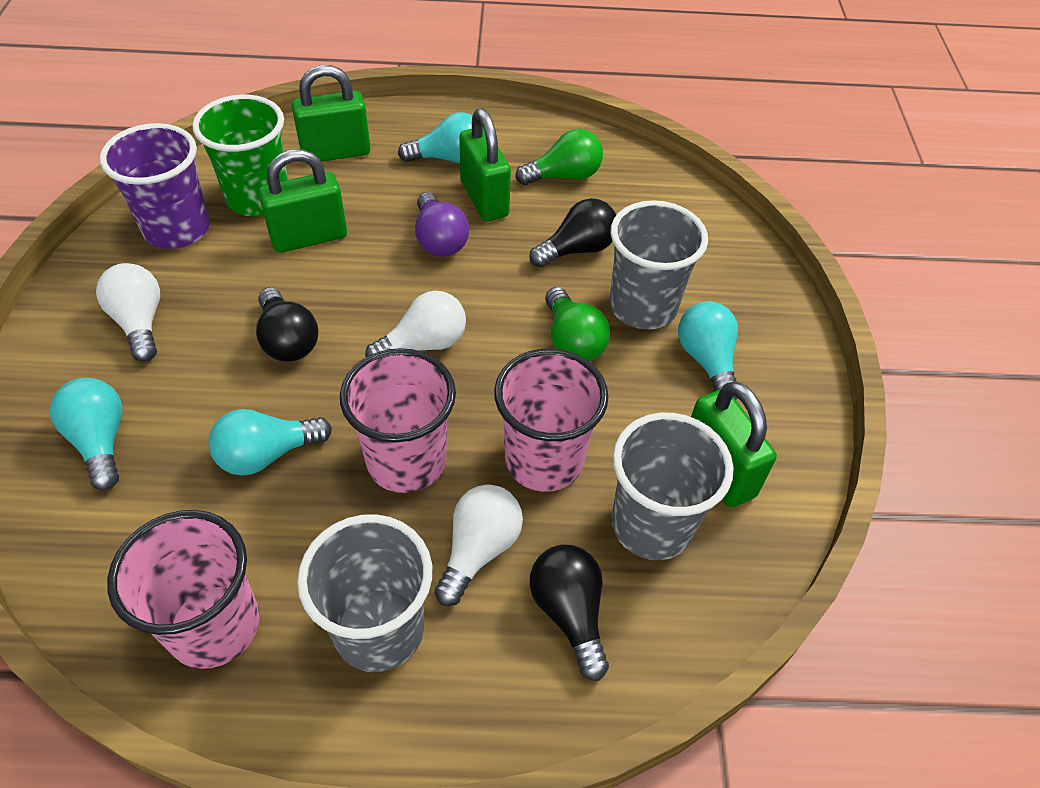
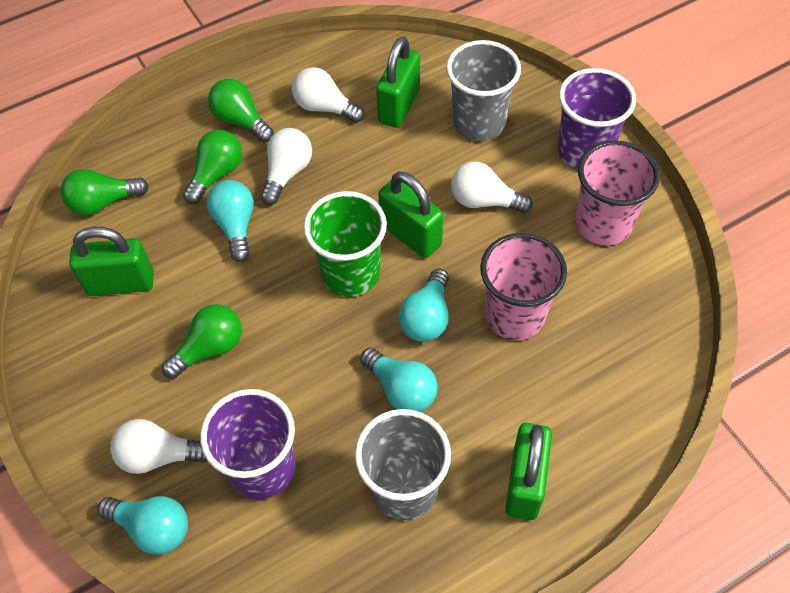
black light bulb: 3 -> 0
green light bulb: 2 -> 4
grey cup: 3 -> 2
pink cup: 3 -> 2
purple cup: 1 -> 2
purple light bulb: 1 -> 0
white light bulb: 3 -> 4

